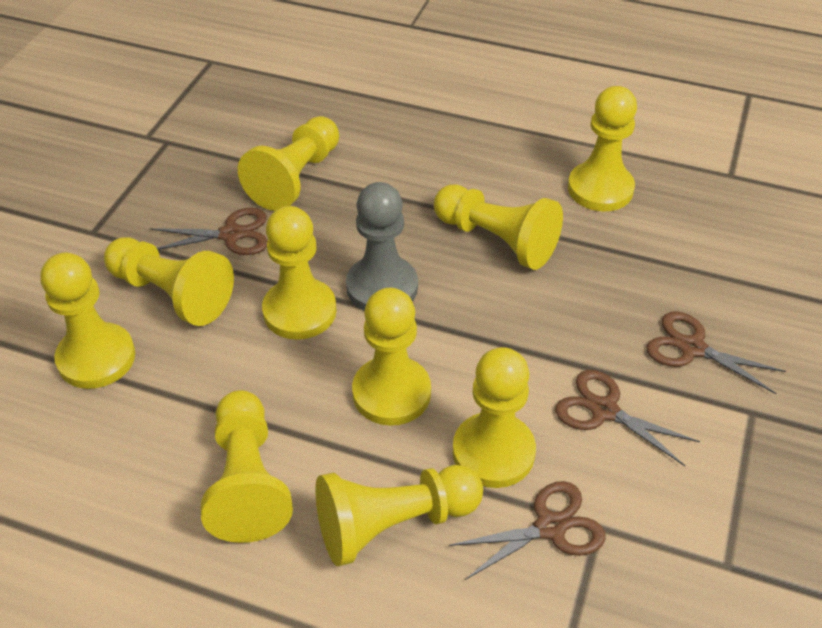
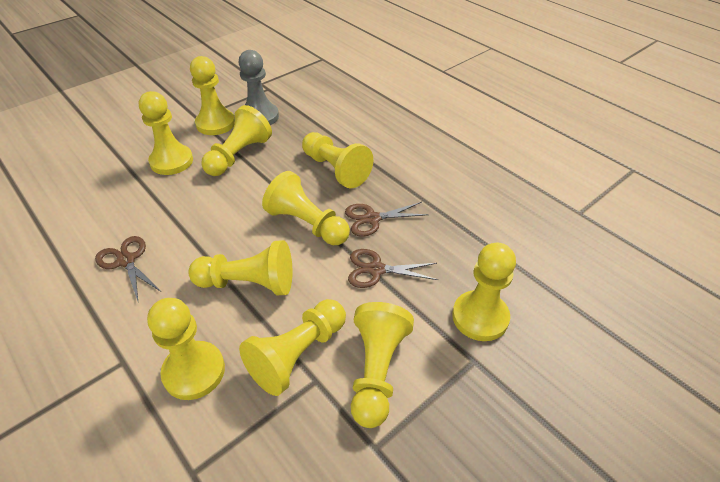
brown scissors: 4 -> 3

